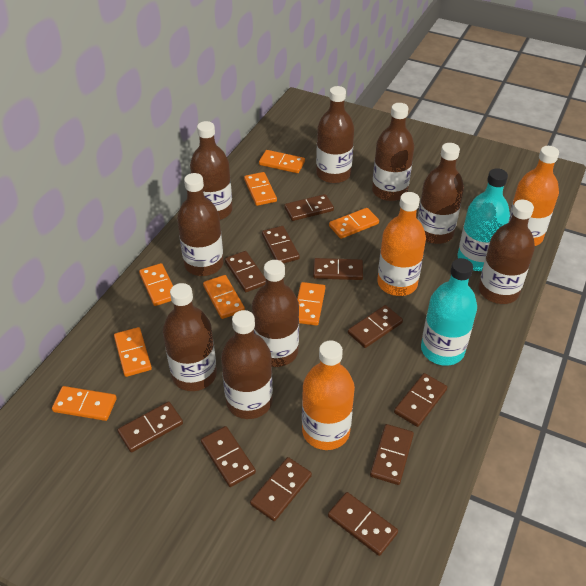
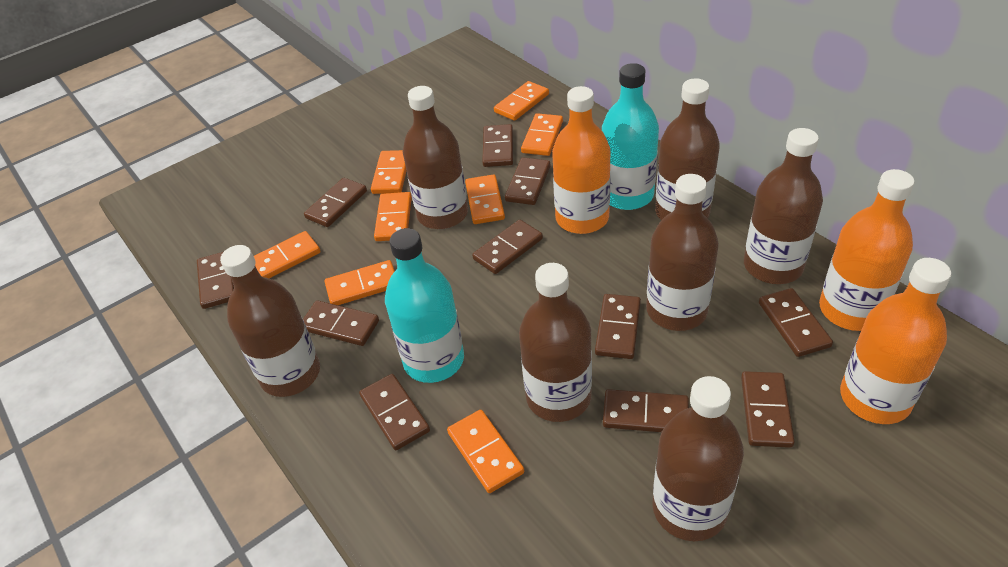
brown bottle: 9 -> 7

